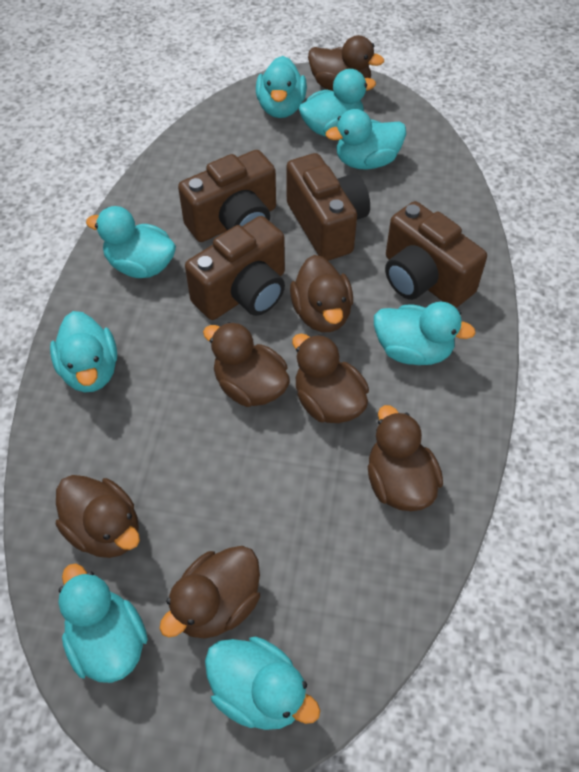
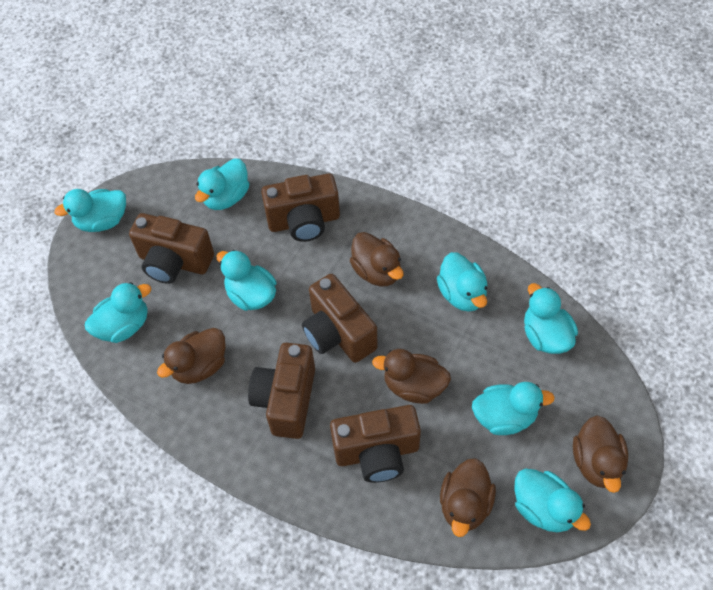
brown camera: 4 -> 5
brown duck: 7 -> 5

